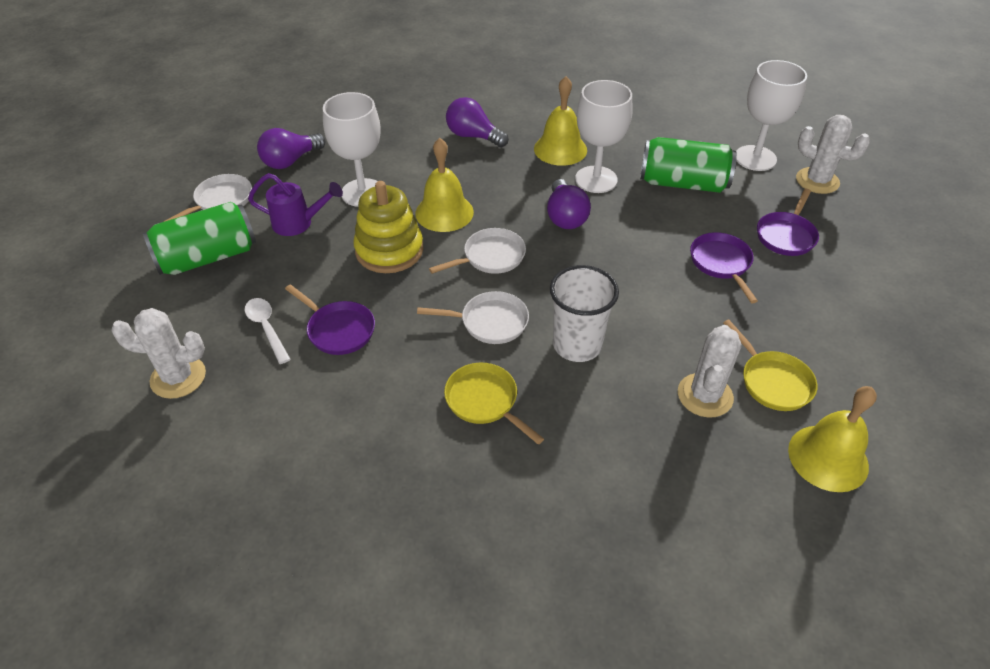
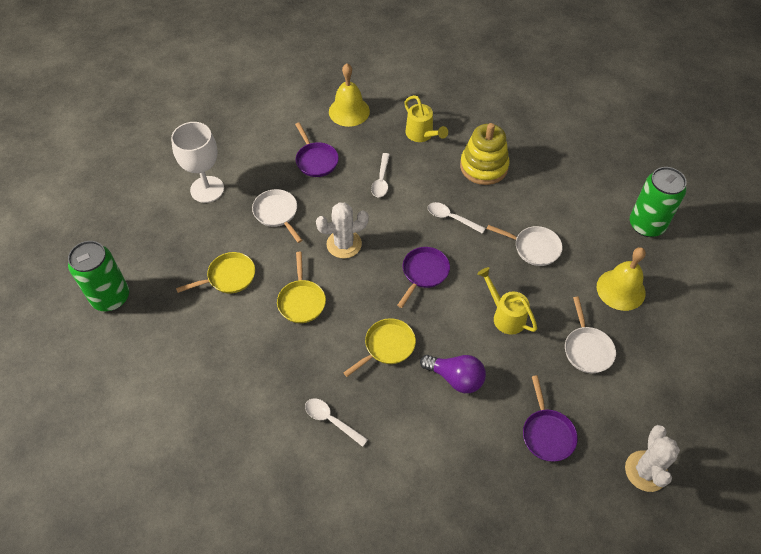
purple light bulb: 3 -> 1
purple watering can: 1 -> 0
white cactus: 3 -> 2
white cup: 1 -> 0
white goblet: 3 -> 1
white spoon: 1 -> 3
yellow bell: 3 -> 2
yellow pan: 2 -> 3
yellow watering can: 0 -> 2

